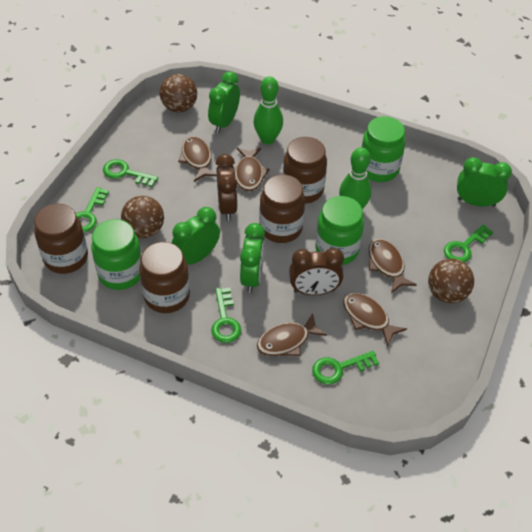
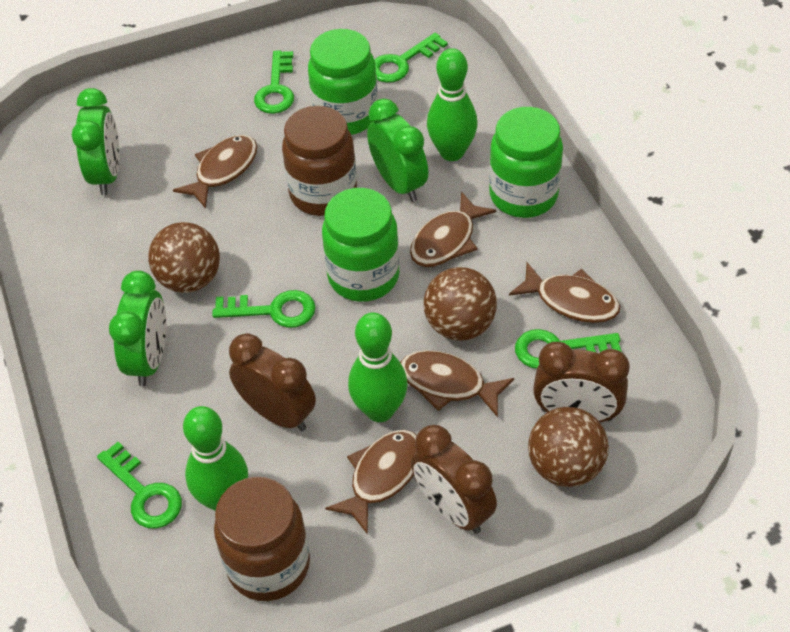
brown clock: 2 -> 3
brown jar: 4 -> 2
green bowling pin: 2 -> 3
green clock: 4 -> 3

